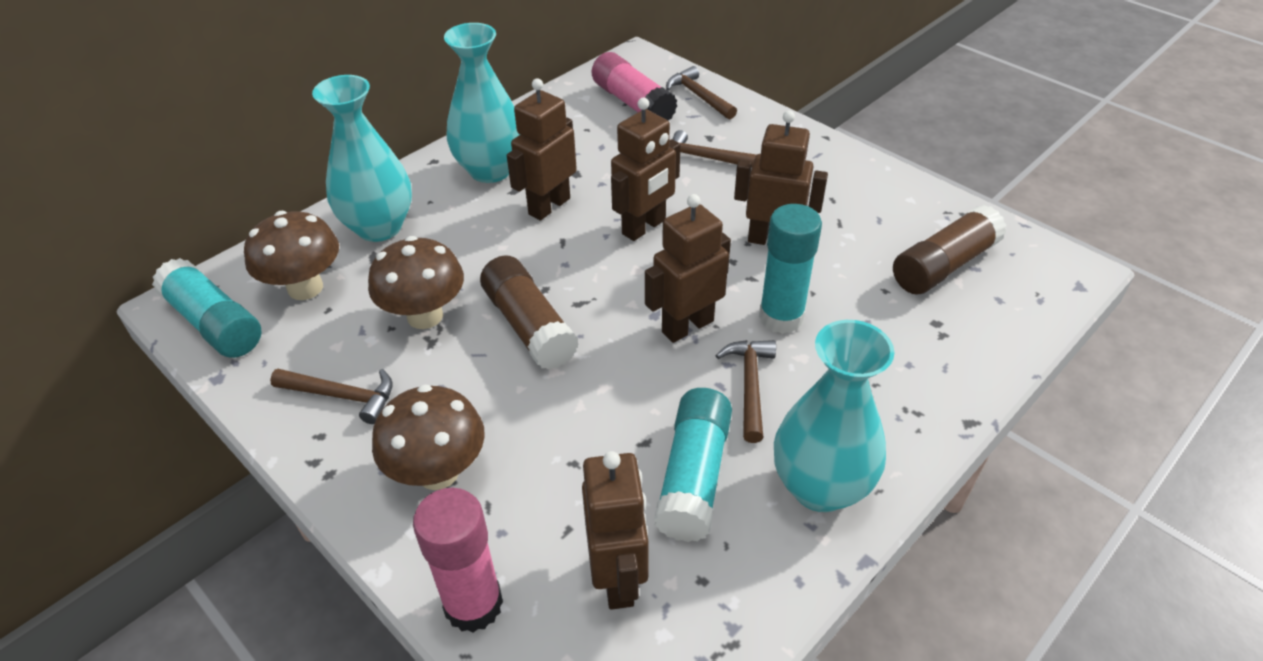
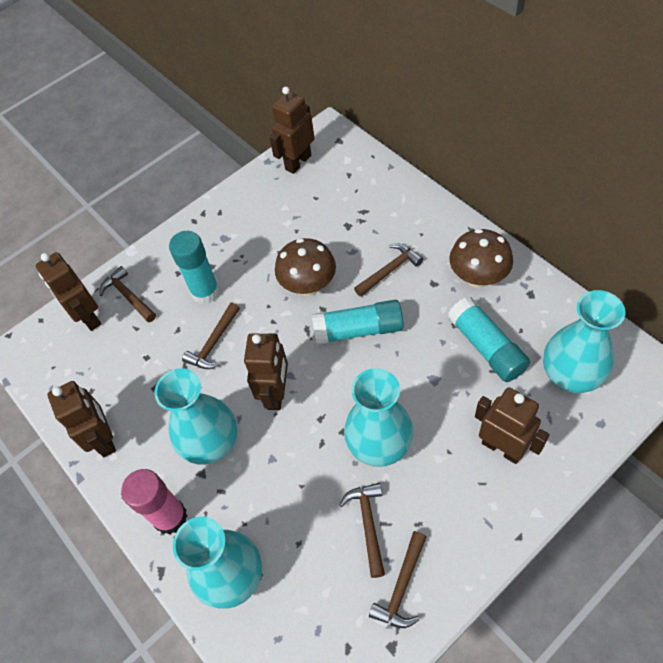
brown glue stick: 2 -> 0
brown hammer: 4 -> 5
brown mushroom: 3 -> 2
pink glue stick: 2 -> 1
turquoise vase: 3 -> 4

